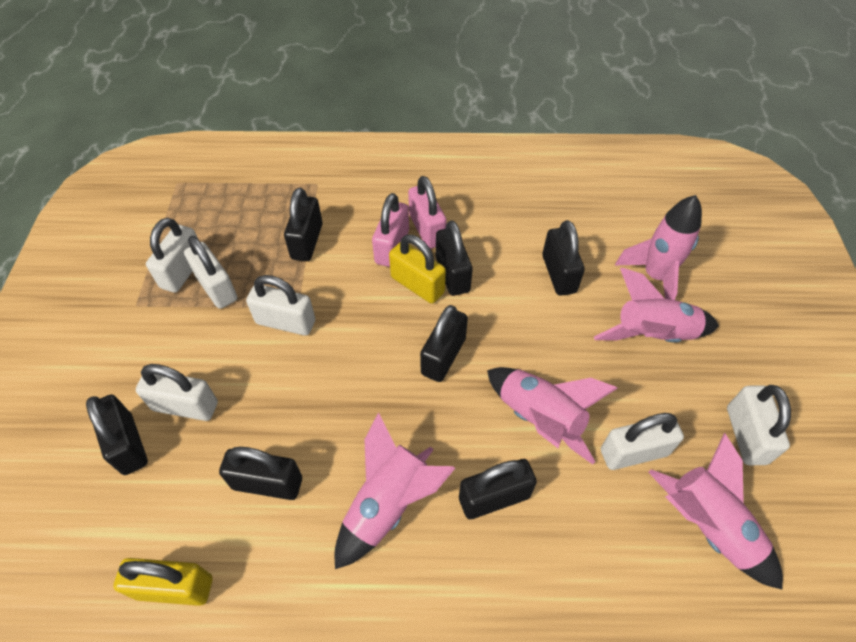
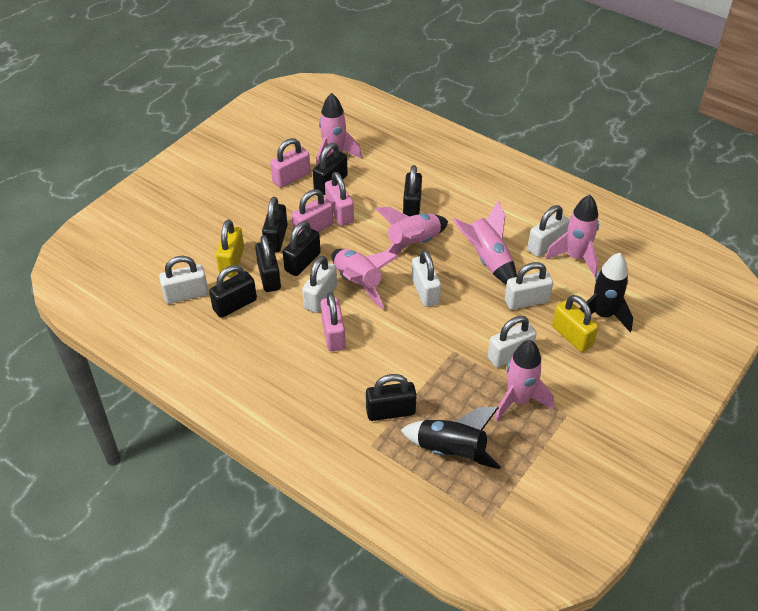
black rocket: 0 -> 2
pink padlock: 2 -> 4
pink rocket: 5 -> 6

